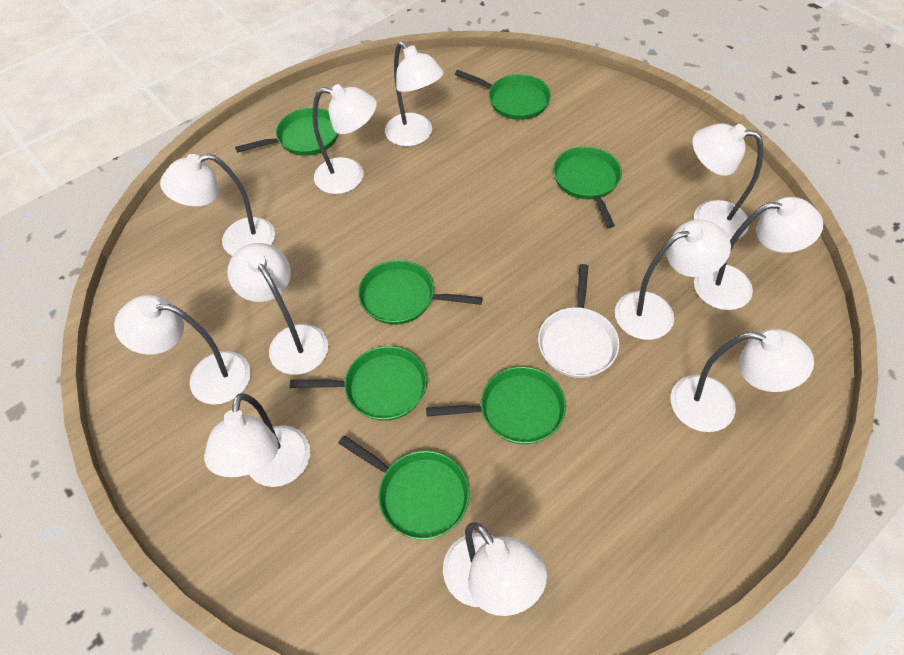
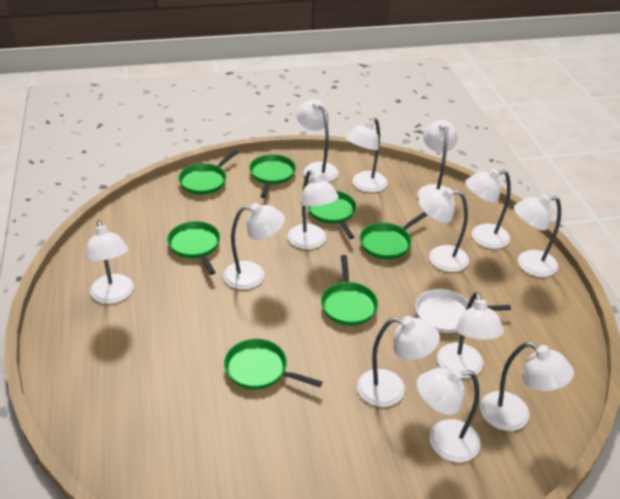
white lamp: 11 -> 13

